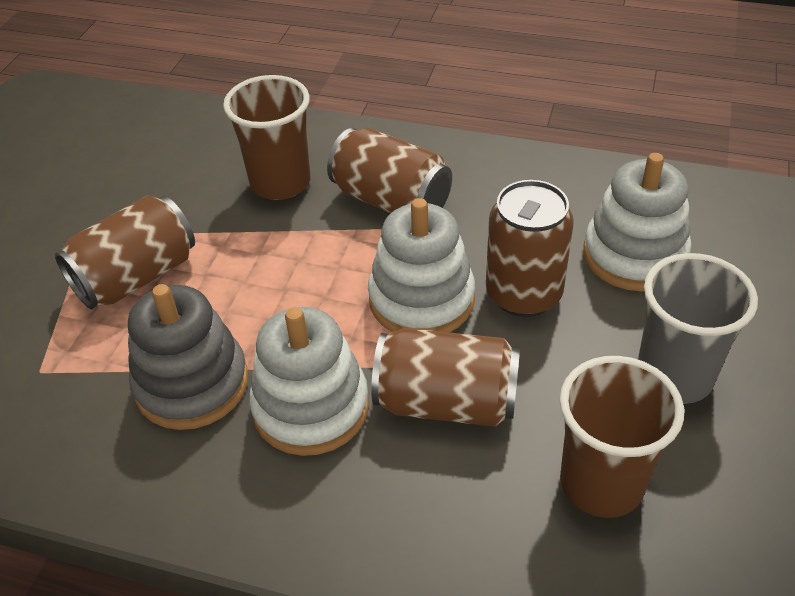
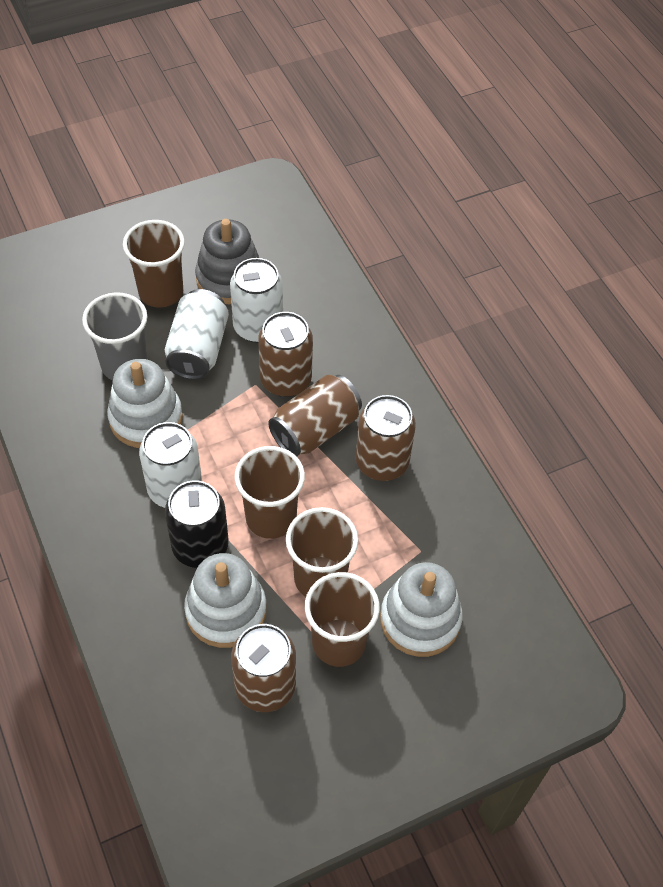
black can: 0 -> 1
brown cup: 2 -> 4
white can: 0 -> 3

